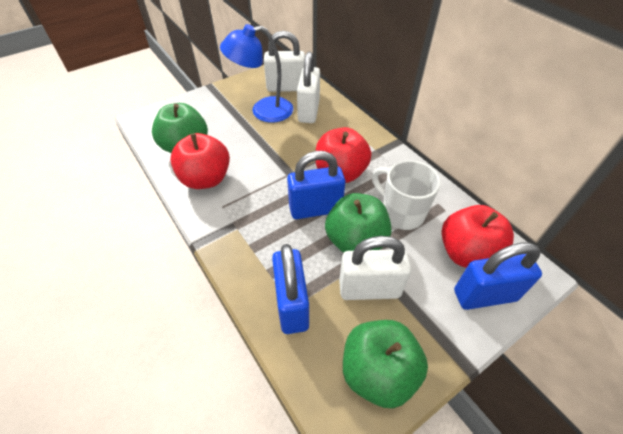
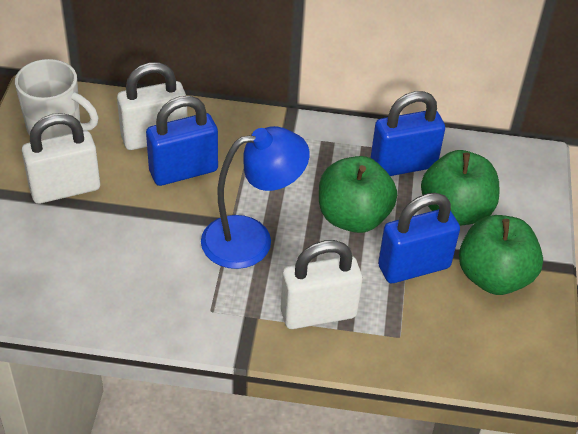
red apple: 3 -> 0

